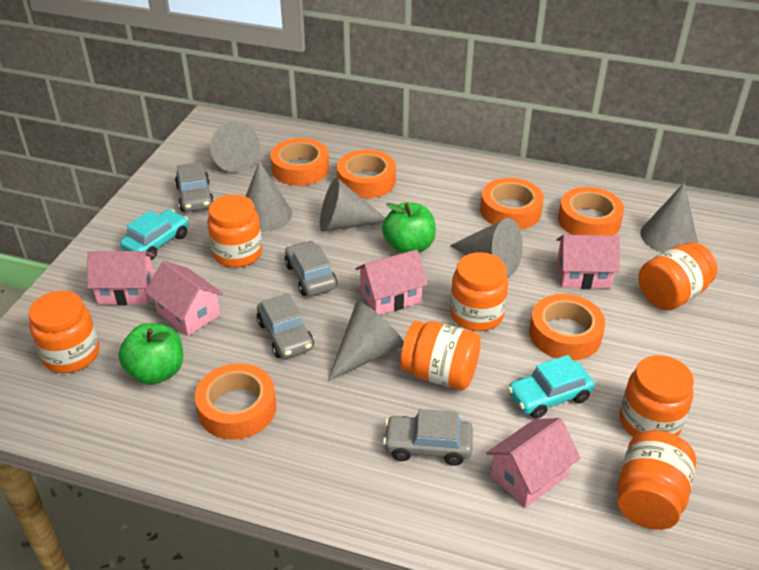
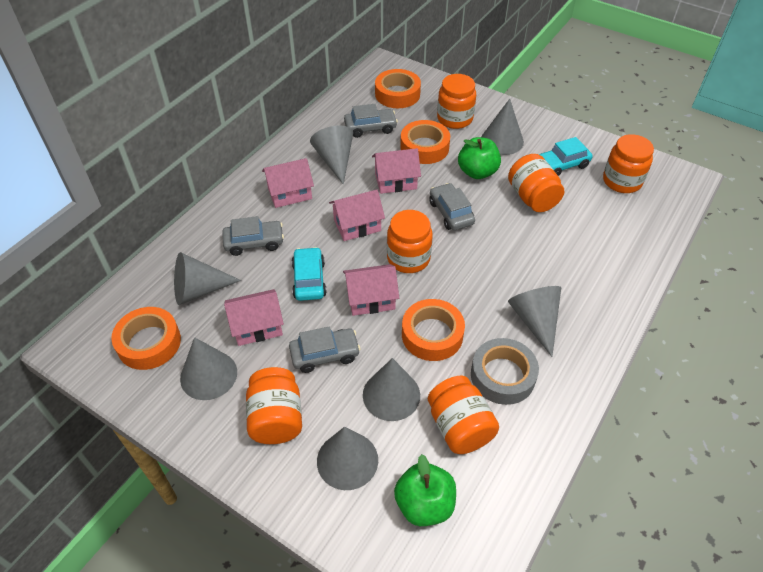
grey cone: 6 -> 7
grey tape: 0 -> 1
orange jar: 7 -> 6
orange tape: 6 -> 4

